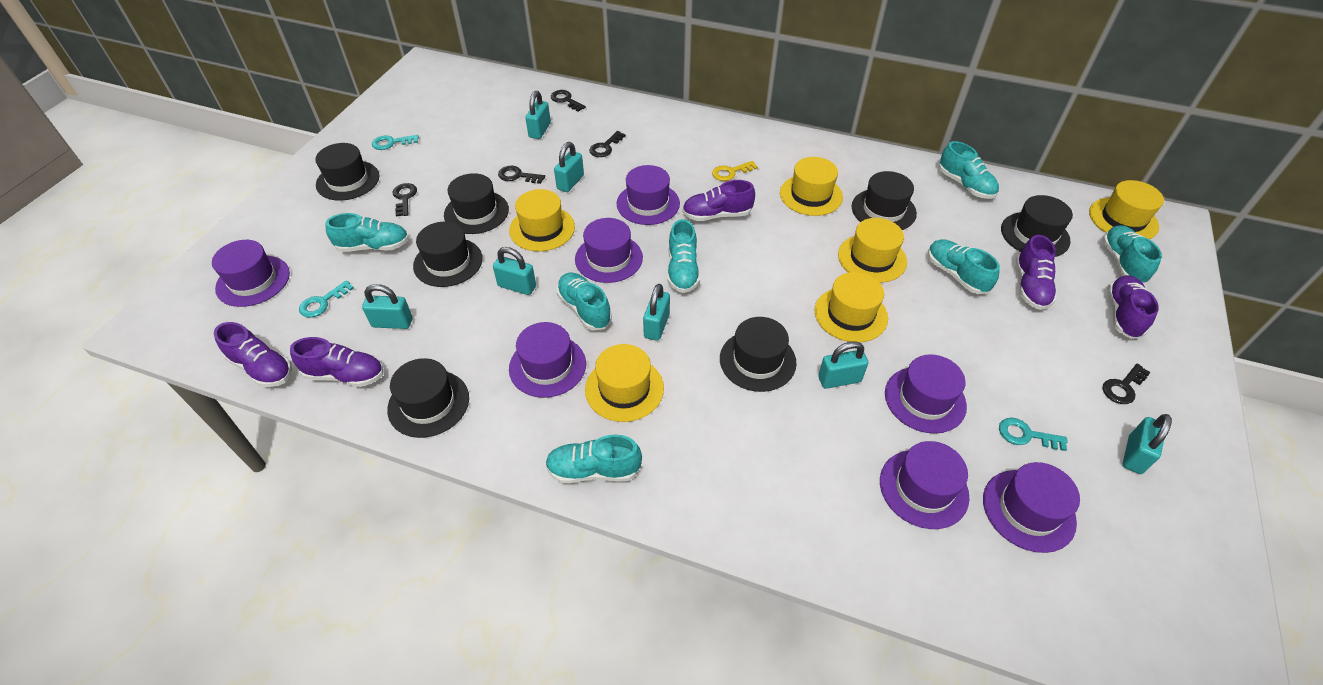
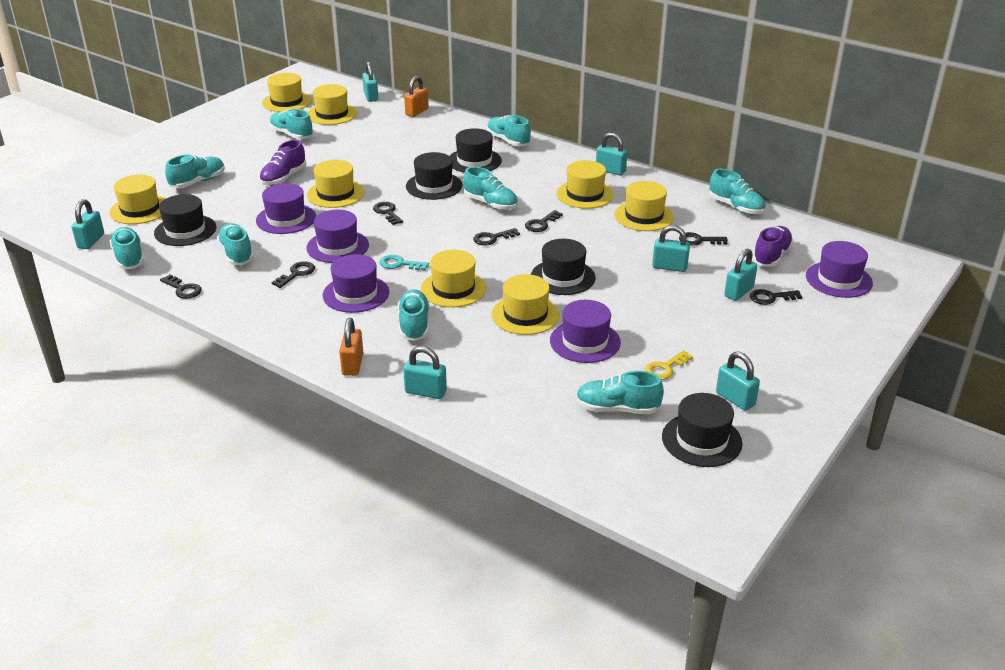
black hat: 7 -> 5
black key: 5 -> 7
orange padlock: 0 -> 2
purple hat: 7 -> 5
purple shoe: 5 -> 2
turquoise key: 3 -> 1
turquoise shoe: 7 -> 9
yellow hat: 6 -> 8

